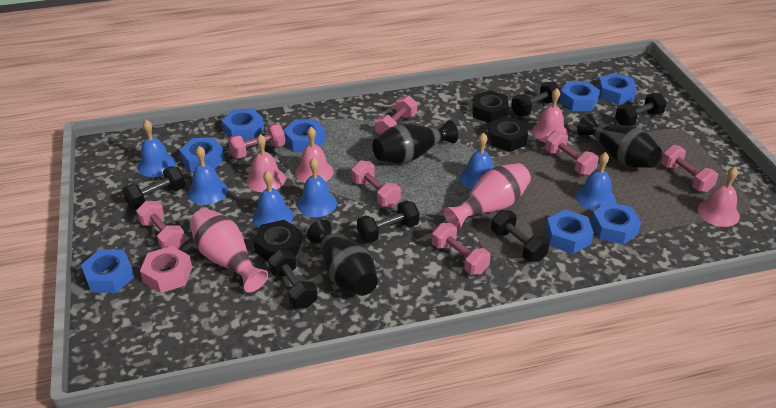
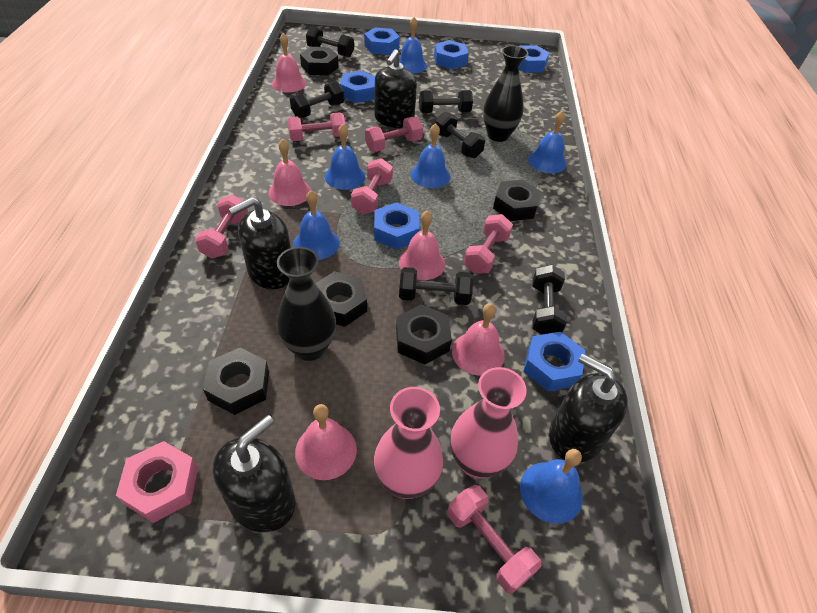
black nut: 3 -> 5
black soap dispenser: 0 -> 4
black vase: 3 -> 2
blue nut: 8 -> 6
pink bell: 4 -> 5
pink dumbbell: 7 -> 6

